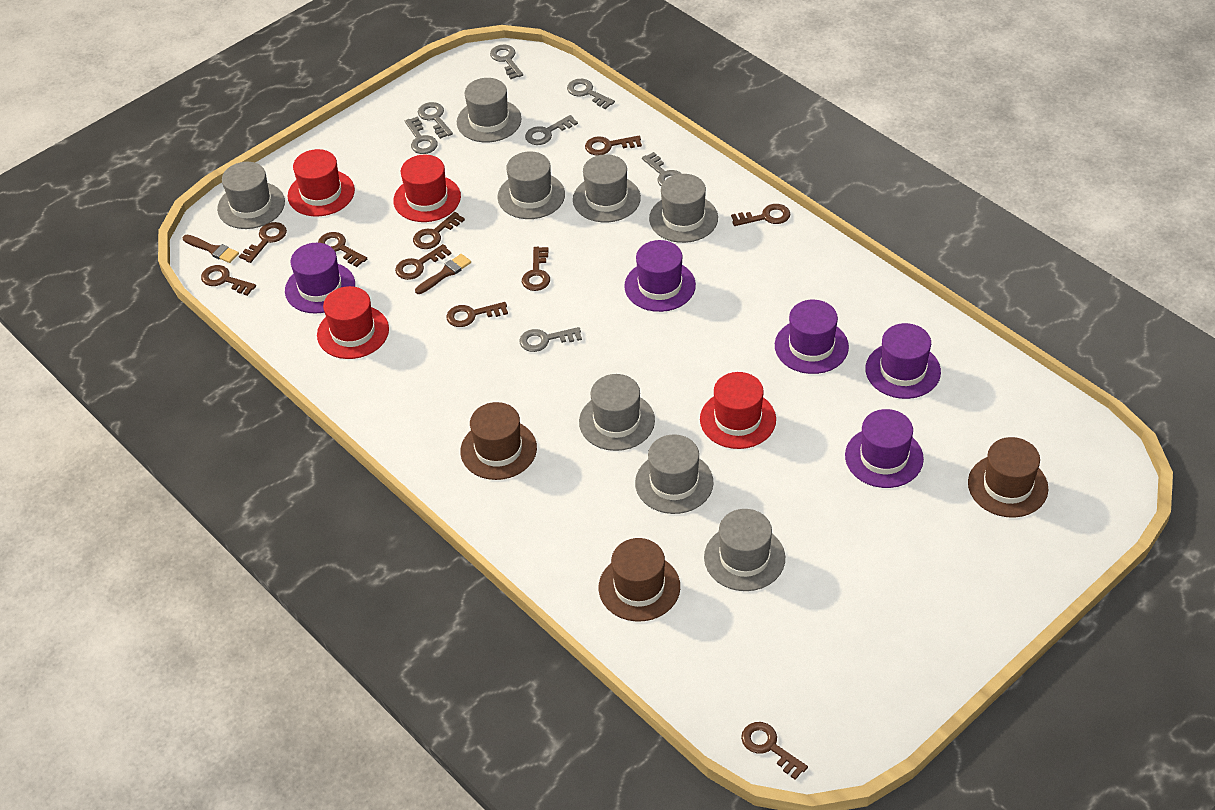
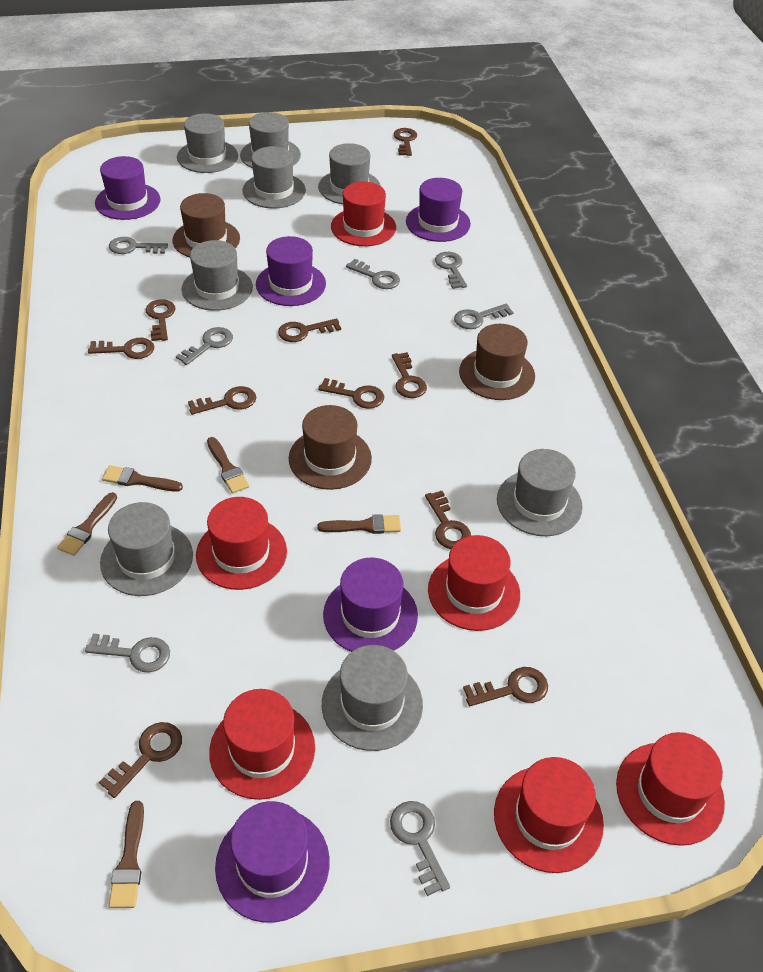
brown brush: 2 -> 5
red hat: 4 -> 6

